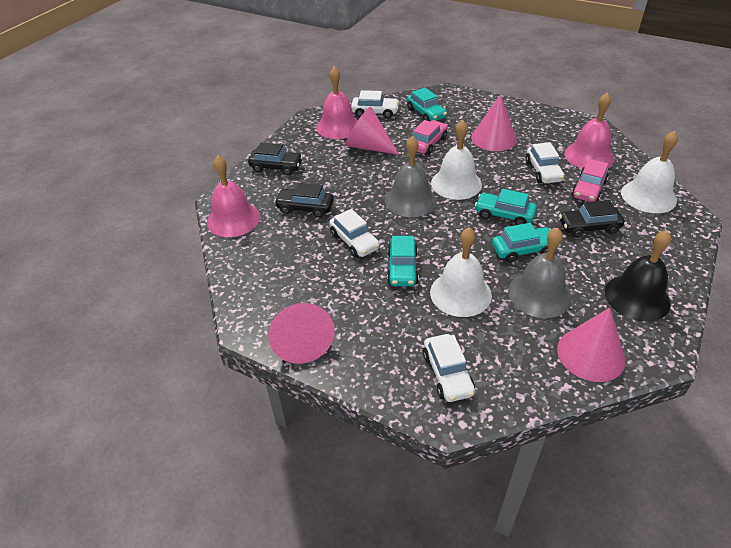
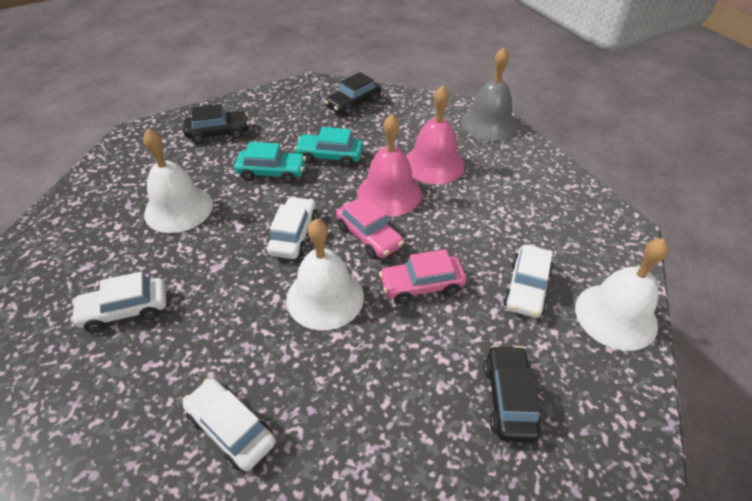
black bell: 1 -> 0
grey bell: 2 -> 1
pink bell: 3 -> 2
pink cone: 4 -> 0
turquoise car: 4 -> 2

